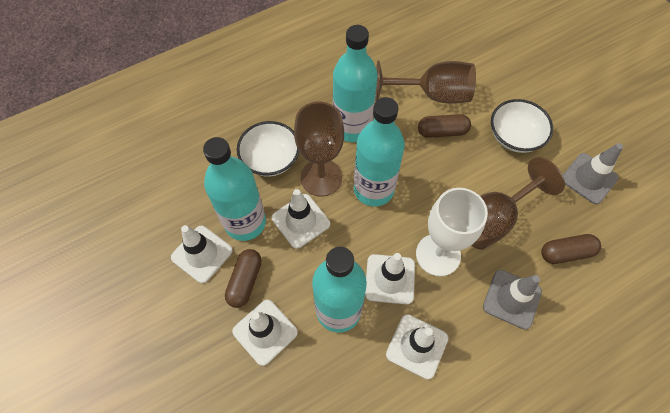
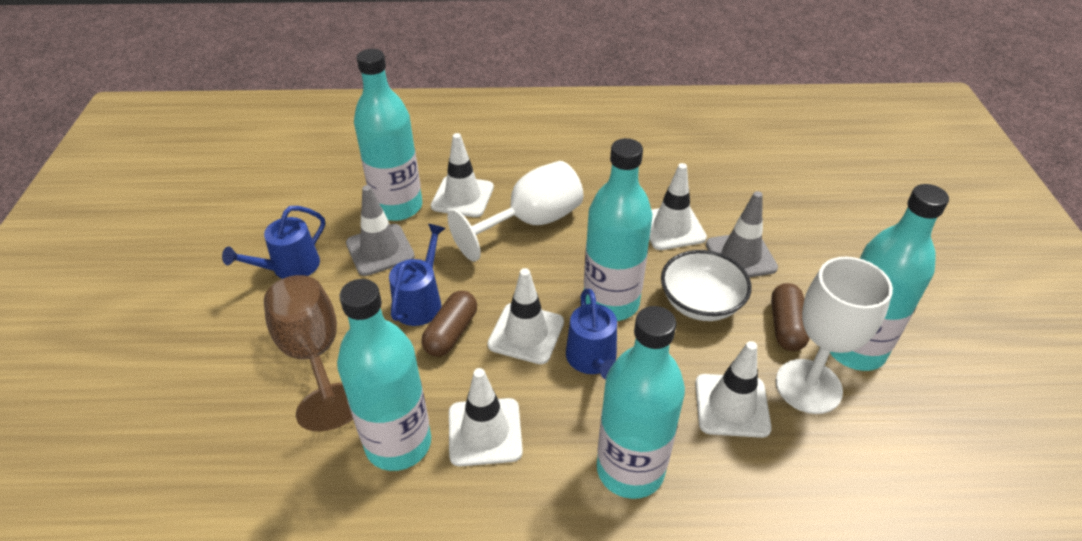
blue watering can: 0 -> 3
brown capsule: 3 -> 2
brown goblet: 3 -> 1
turquoise bottle: 4 -> 5
white bowl: 2 -> 1
white goblet: 1 -> 2

